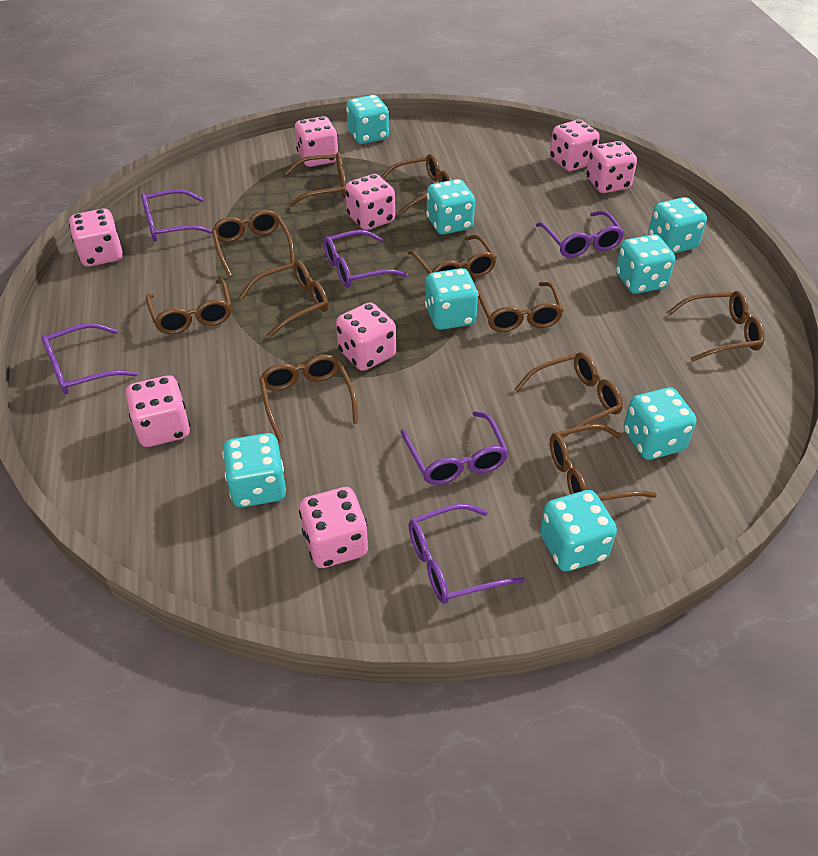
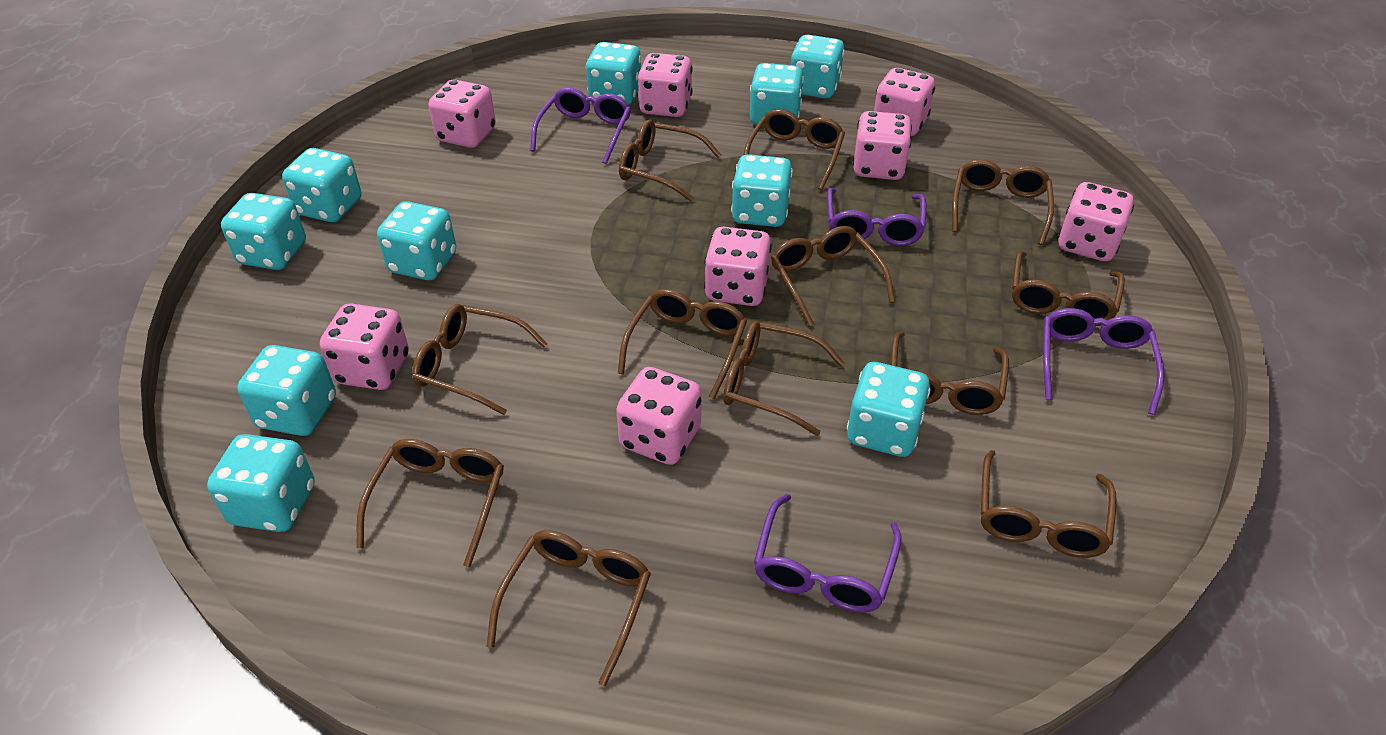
brown glasses: 11 -> 12
purple glasses: 6 -> 4
turquoise dice: 8 -> 10

